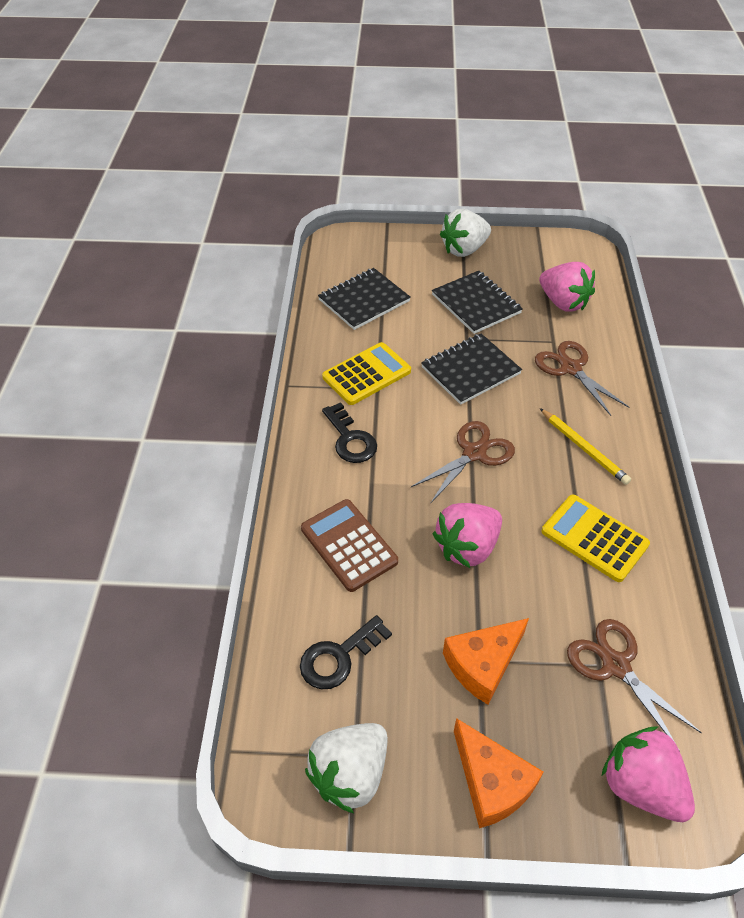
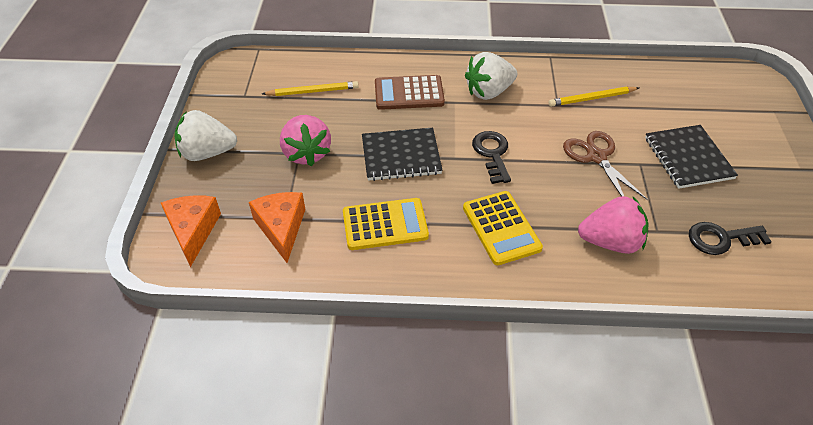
black notebook: 3 -> 2
brown scissors: 3 -> 1
pink strawberry: 3 -> 2
yellow pencil: 1 -> 2

